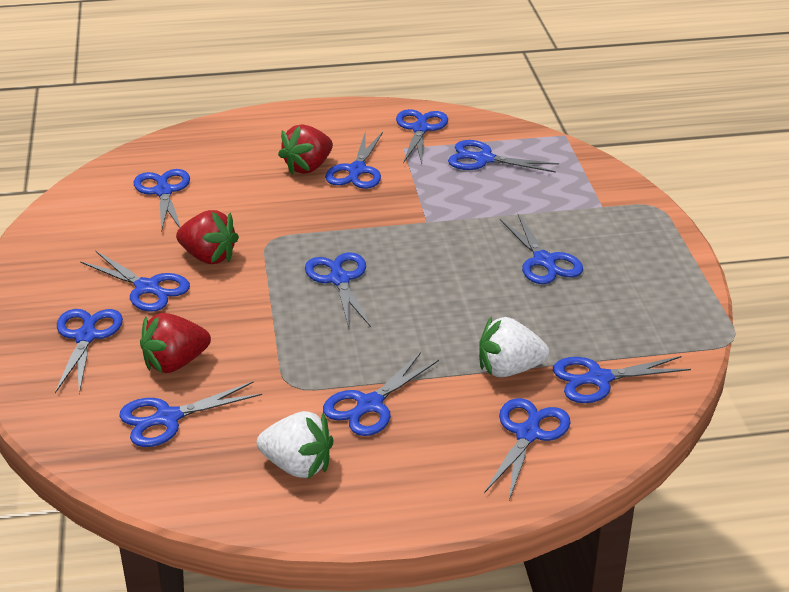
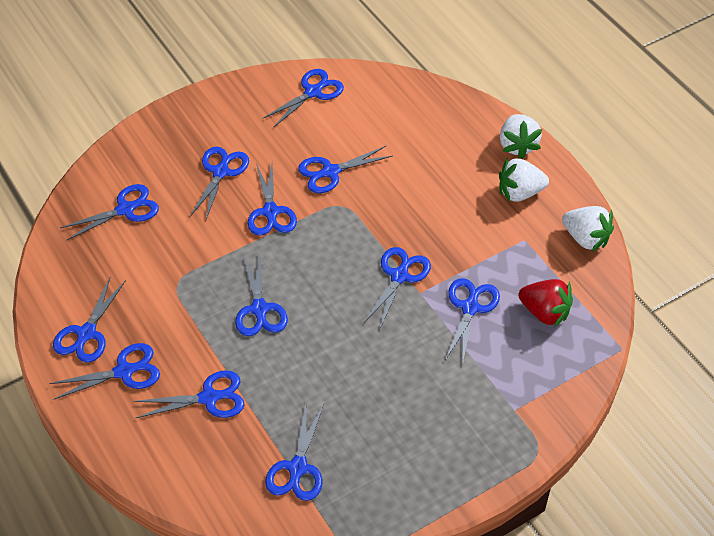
red strawberry: 3 -> 1
white strawberry: 2 -> 3

